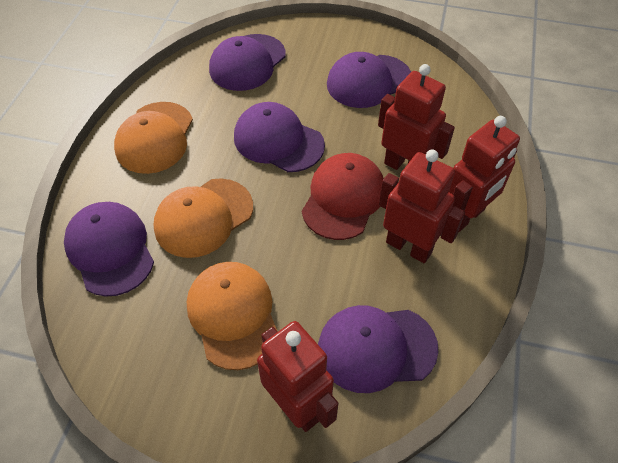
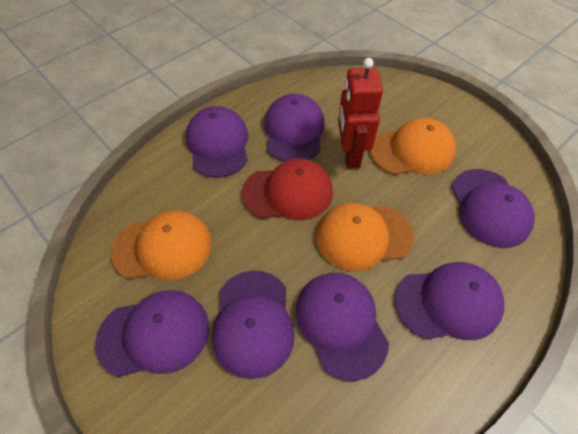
purple cap: 5 -> 7
red robot: 4 -> 1

